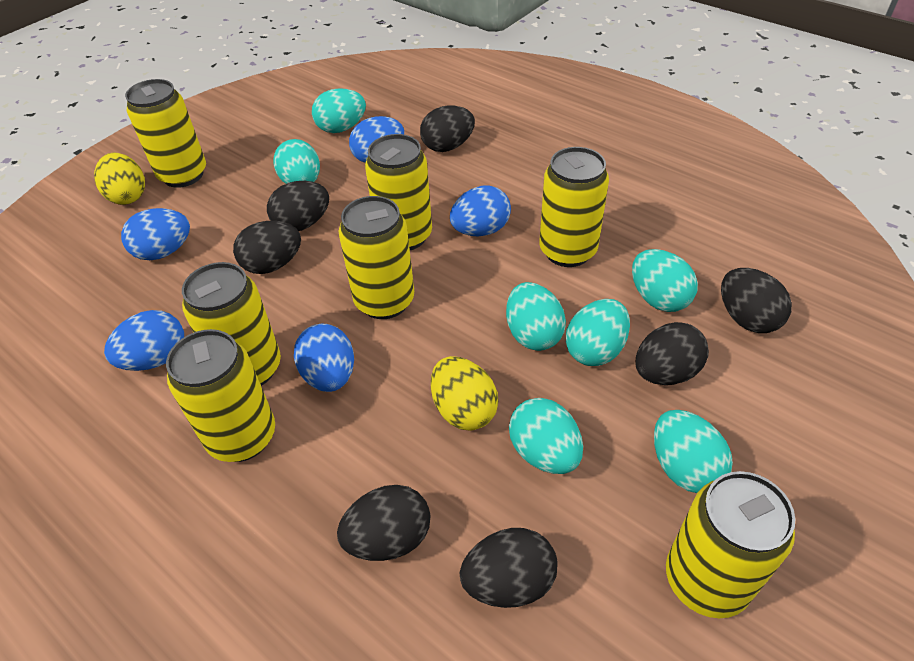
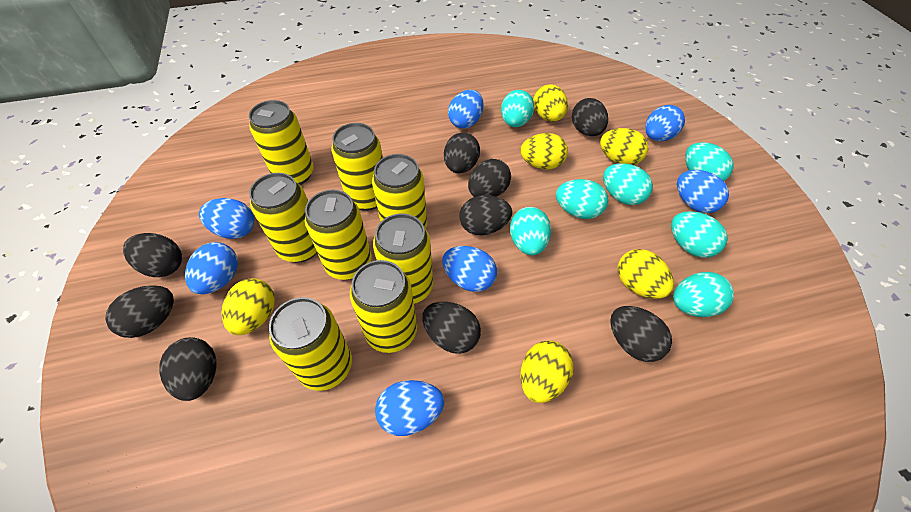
black egg: 7 -> 9
blue egg: 5 -> 7
yellow can: 7 -> 8
yellow egg: 2 -> 6

